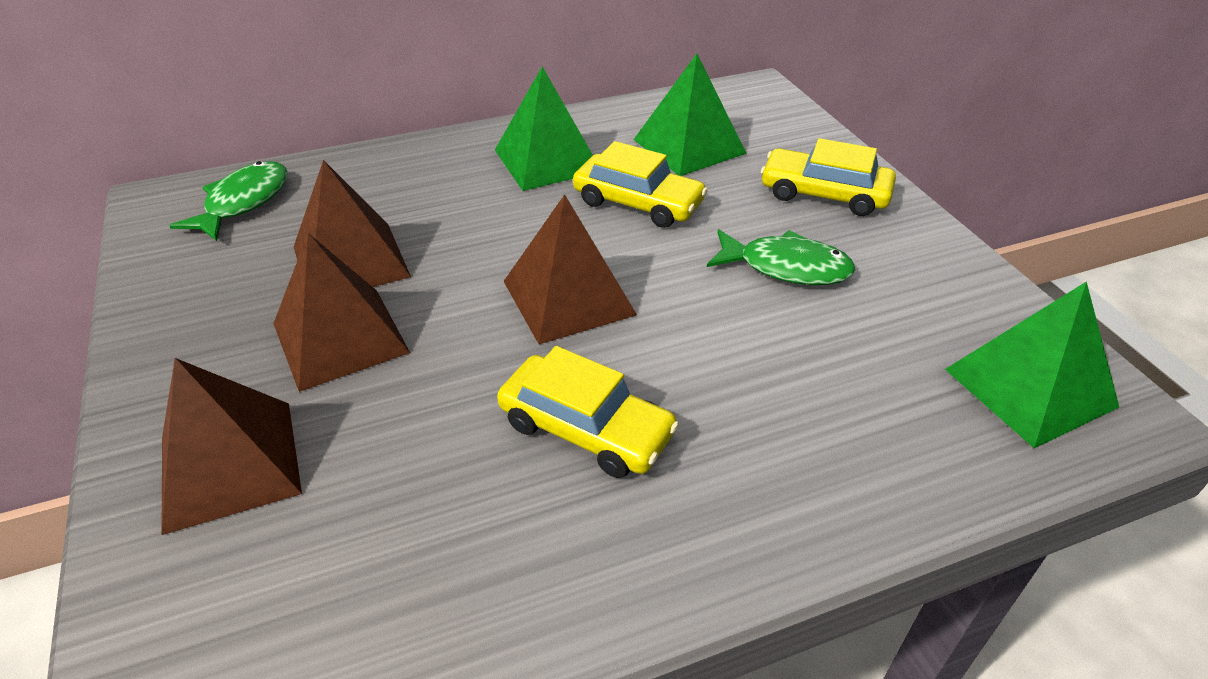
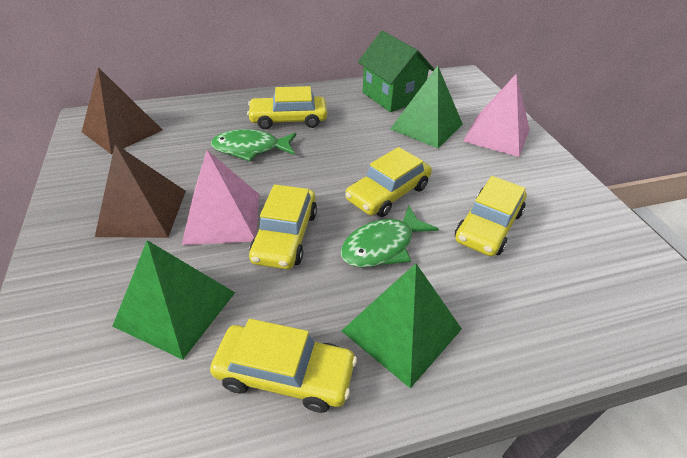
brown pyramid: 4 -> 2
green house: 0 -> 1
pink pyramid: 0 -> 2
yellow car: 3 -> 5

